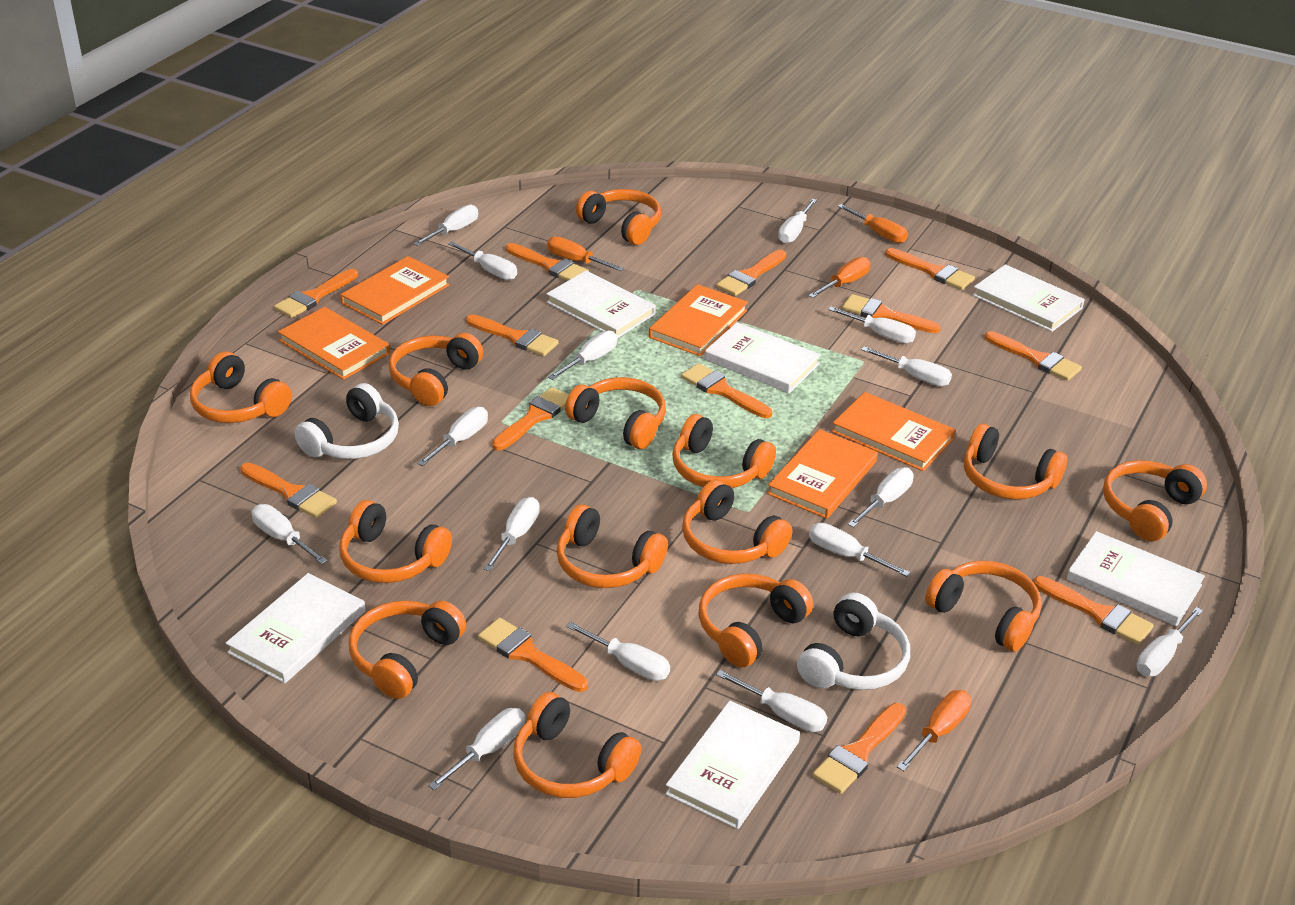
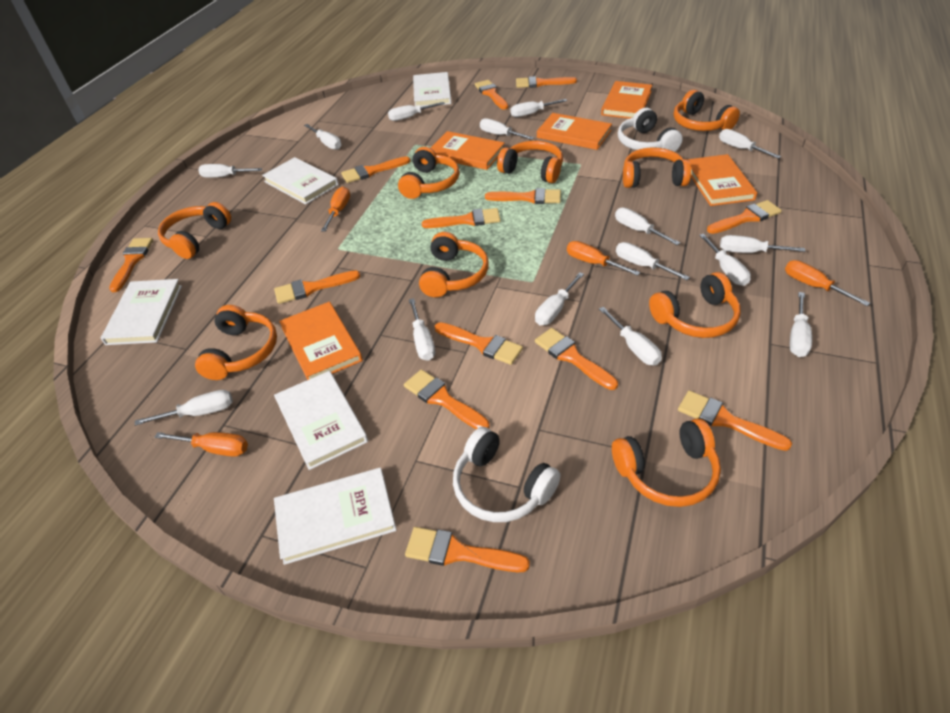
orange headphones: 14 -> 9
white book: 6 -> 5

